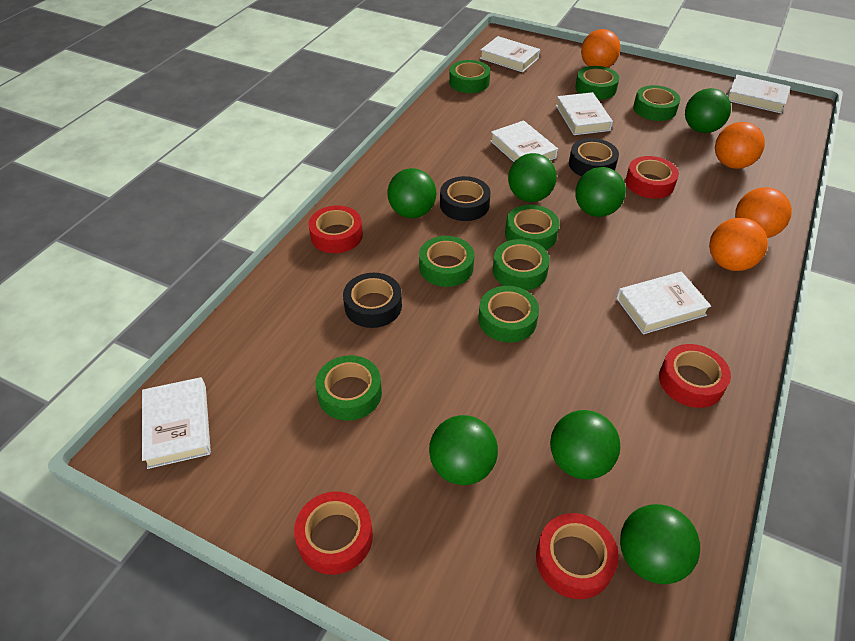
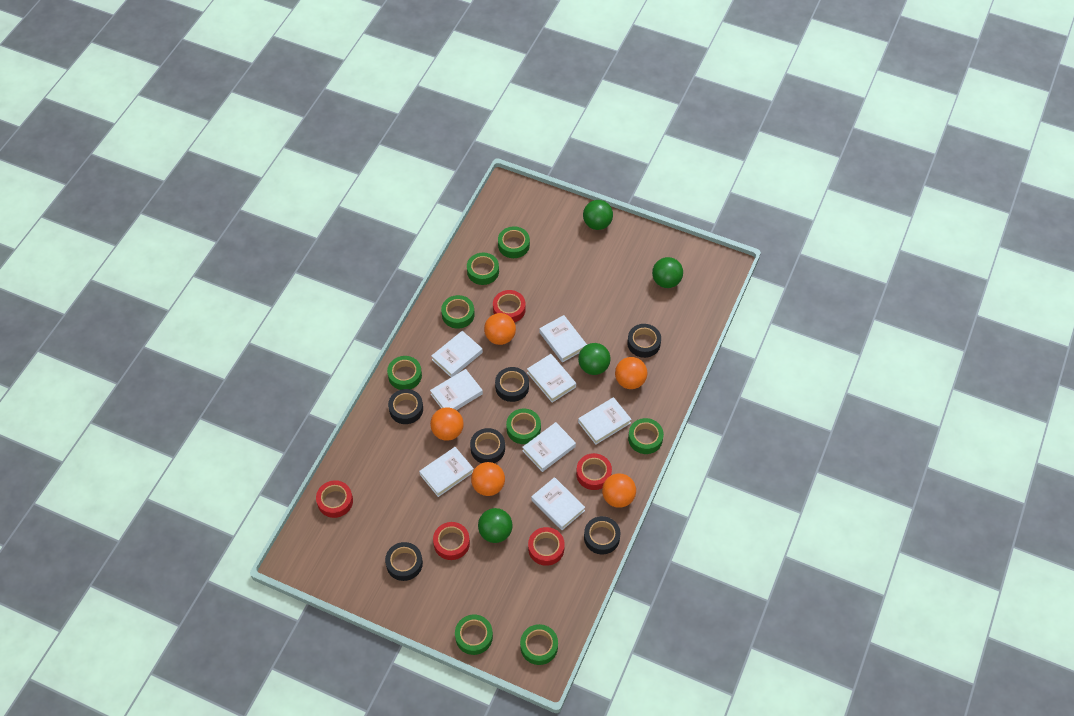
black tape: 3 -> 6
green ball: 7 -> 4
orange ball: 4 -> 5
white book: 6 -> 8

